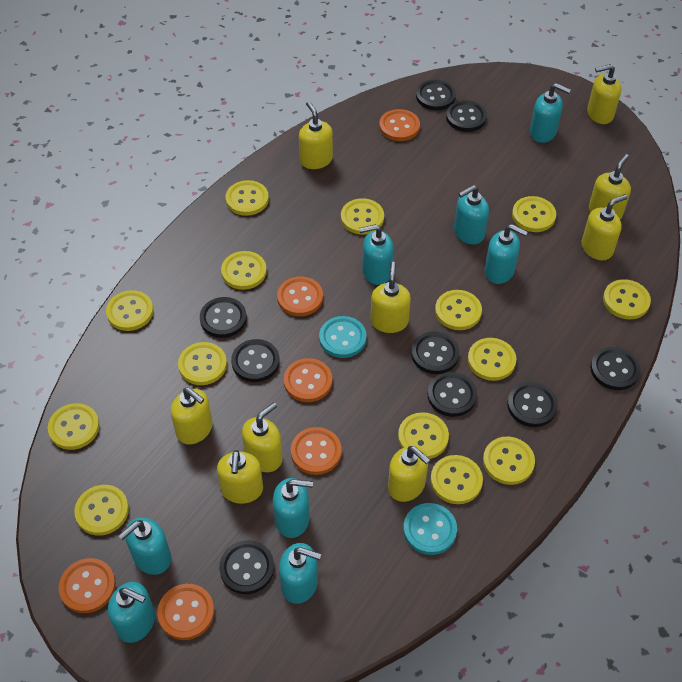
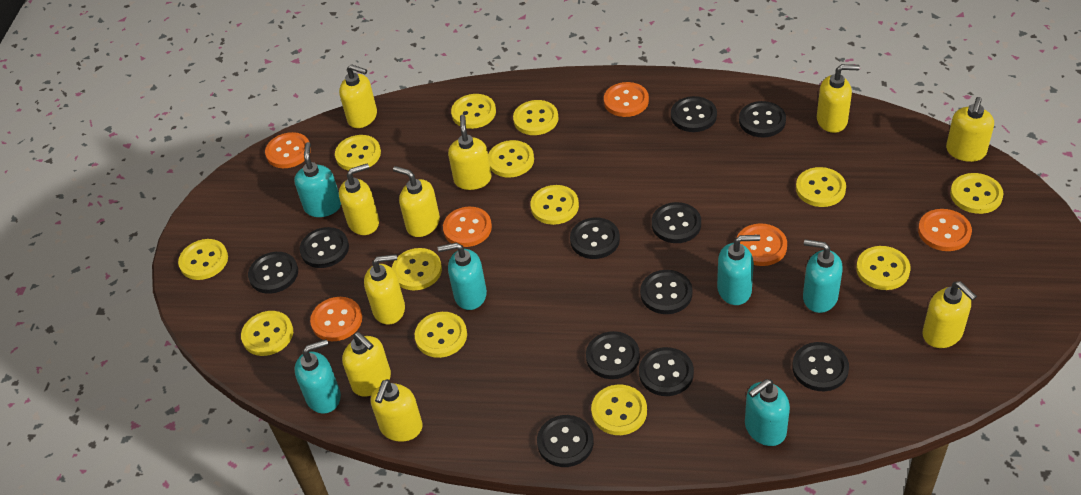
black button: 9 -> 11
turquoise button: 2 -> 0
turquoise soap dispenser: 8 -> 6
yellow button: 14 -> 13
yellow soap dispenser: 9 -> 10

